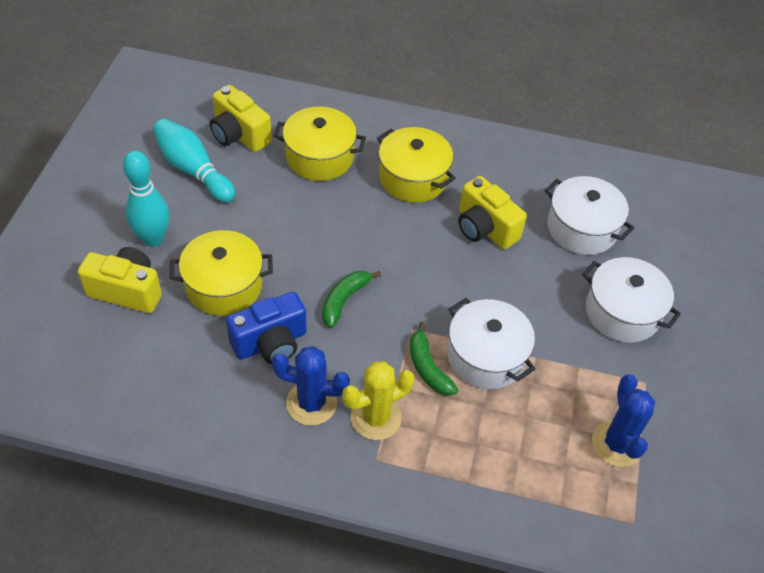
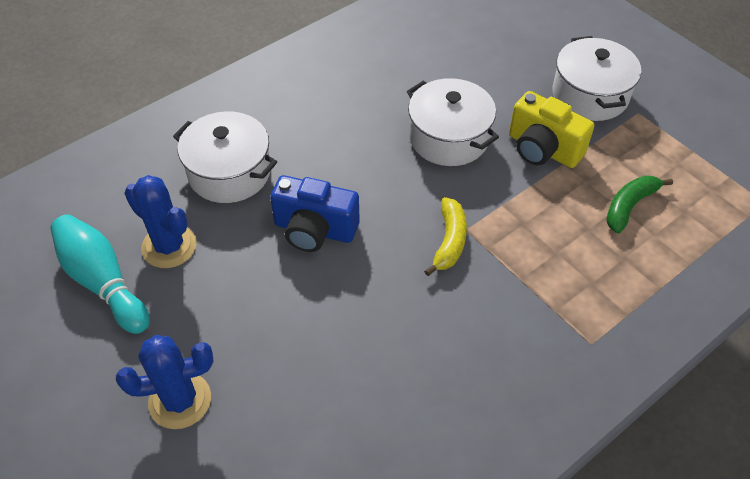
green banana: 2 -> 1
turquoise bowling pin: 2 -> 1
yellow banana: 0 -> 1
yellow cactus: 1 -> 0
yellow camera: 3 -> 1
yellow pot: 3 -> 0

